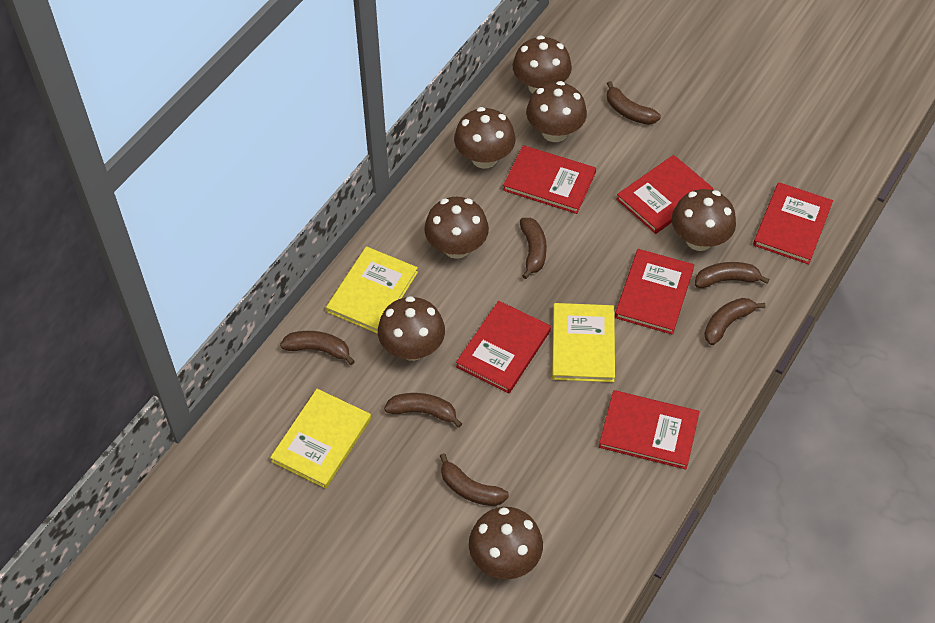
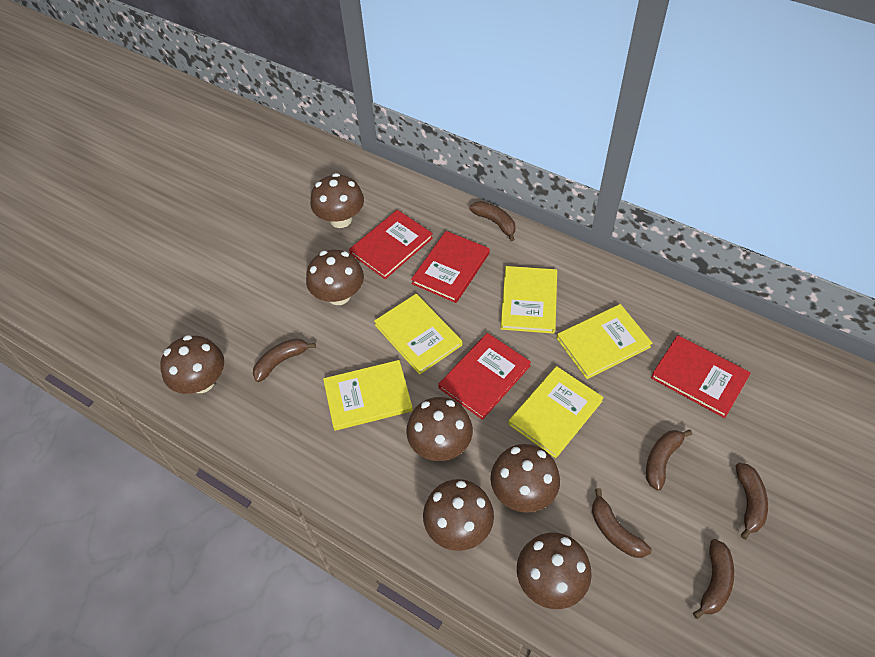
brown banana: 7 -> 6
red book: 6 -> 4
yellow book: 3 -> 5

